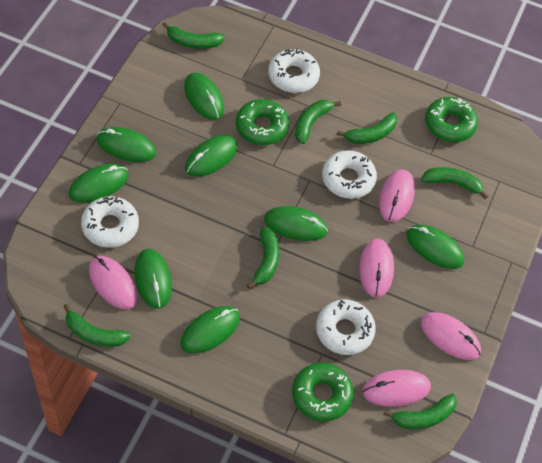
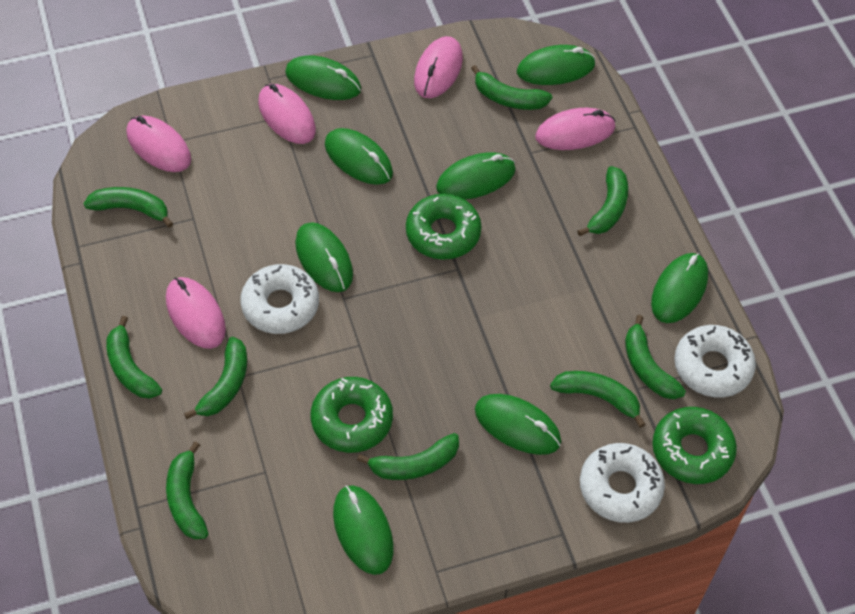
green banana: 7 -> 9
white donut: 4 -> 3

